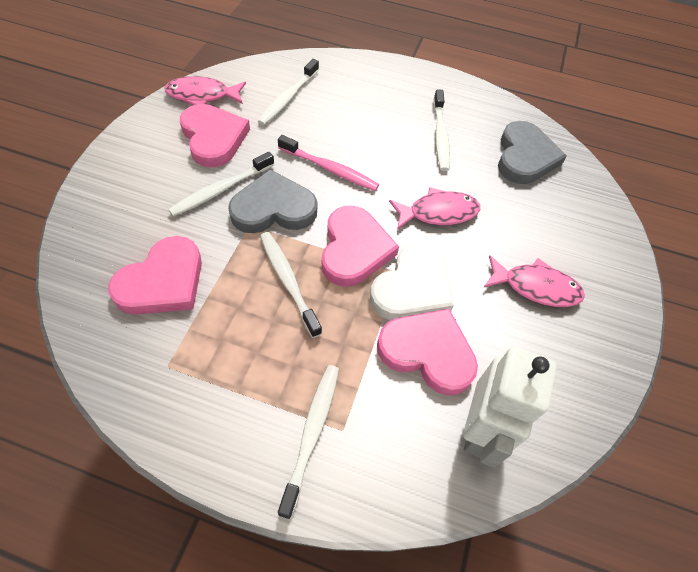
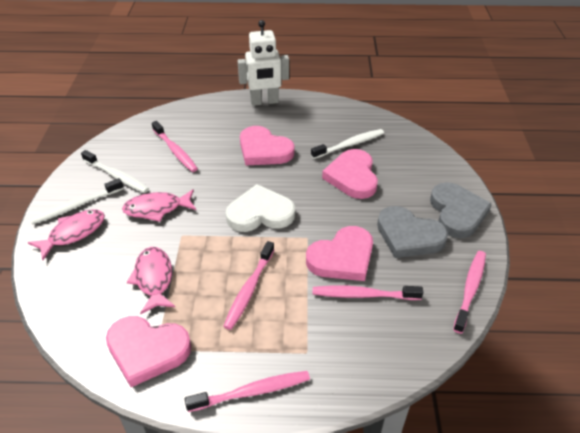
pink toothbrush: 1 -> 5
white toothbrush: 5 -> 3

